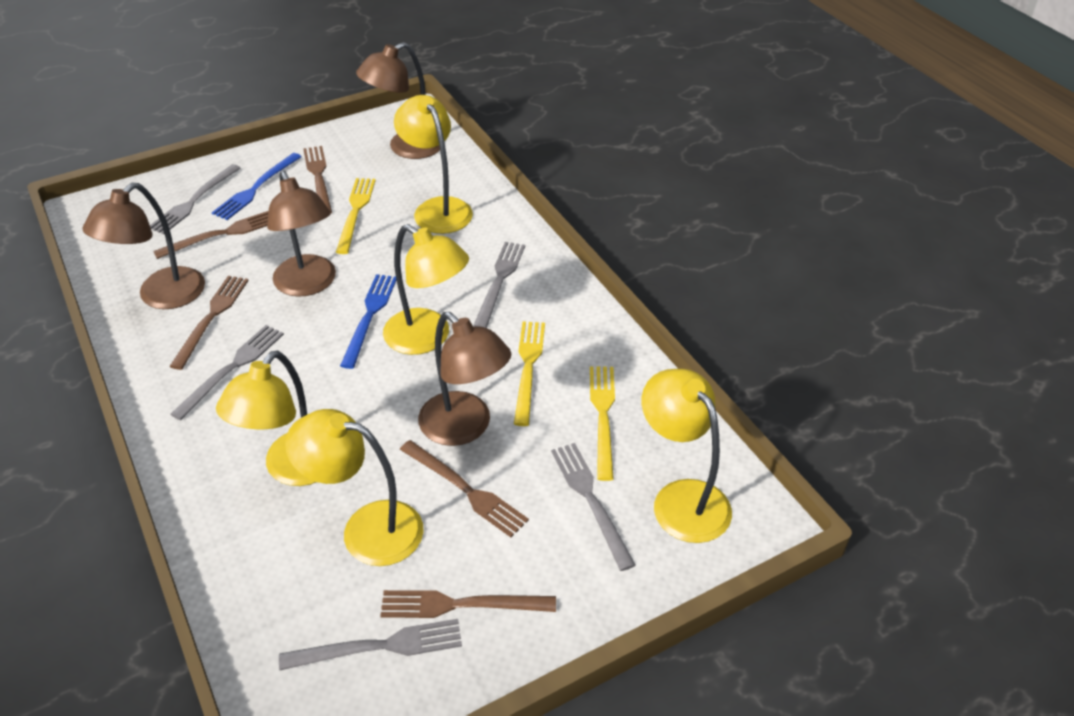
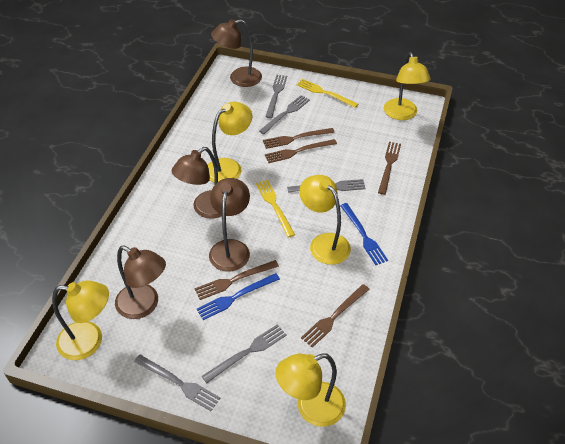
yellow fork: 3 -> 2

